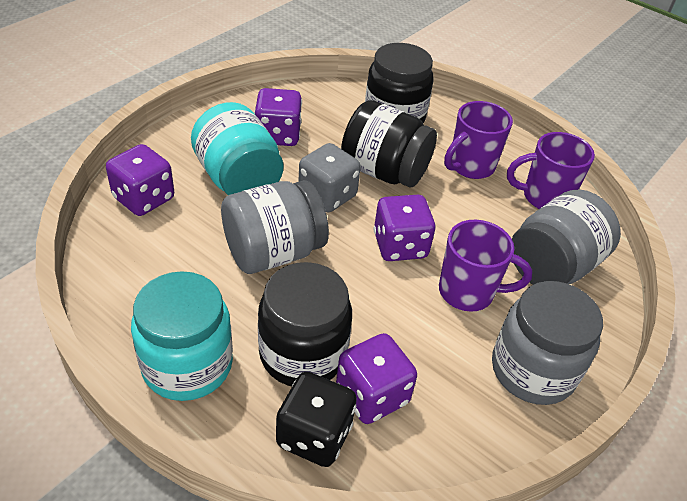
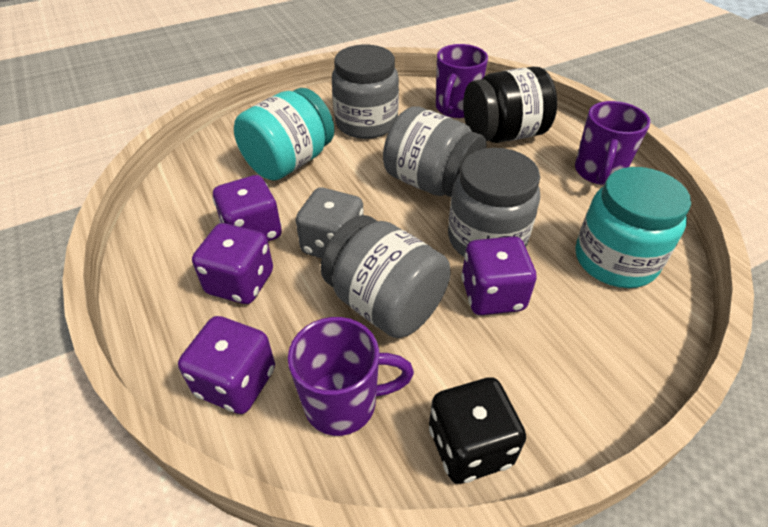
black jar: 3 -> 1
grey jar: 3 -> 4

